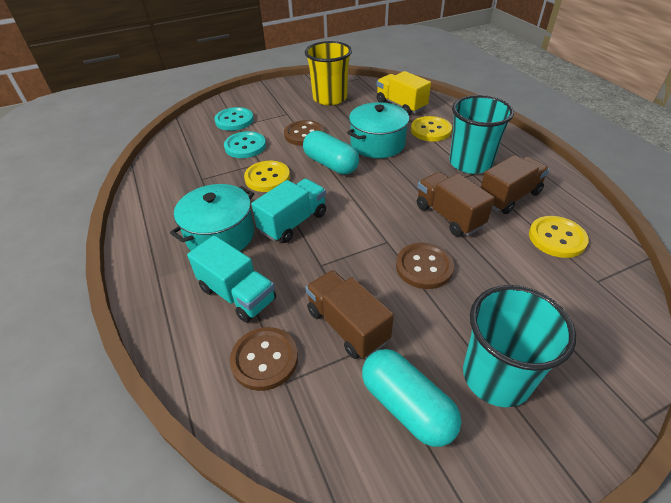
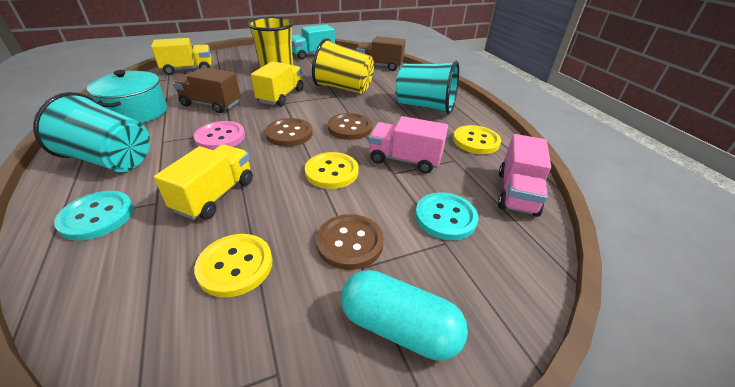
brown truck: 3 -> 2
pink button: 0 -> 1
pink truck: 0 -> 2
turquoise capsule: 2 -> 1
turquoise pot: 2 -> 1
turquoise truck: 2 -> 1
yellow cup: 1 -> 2
yellow truck: 1 -> 3

